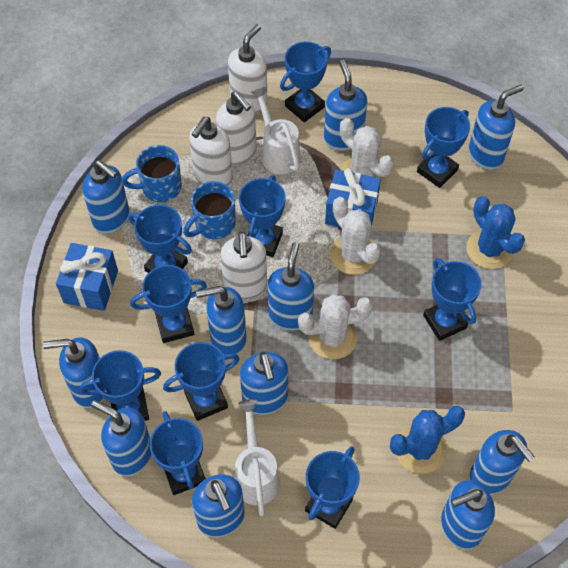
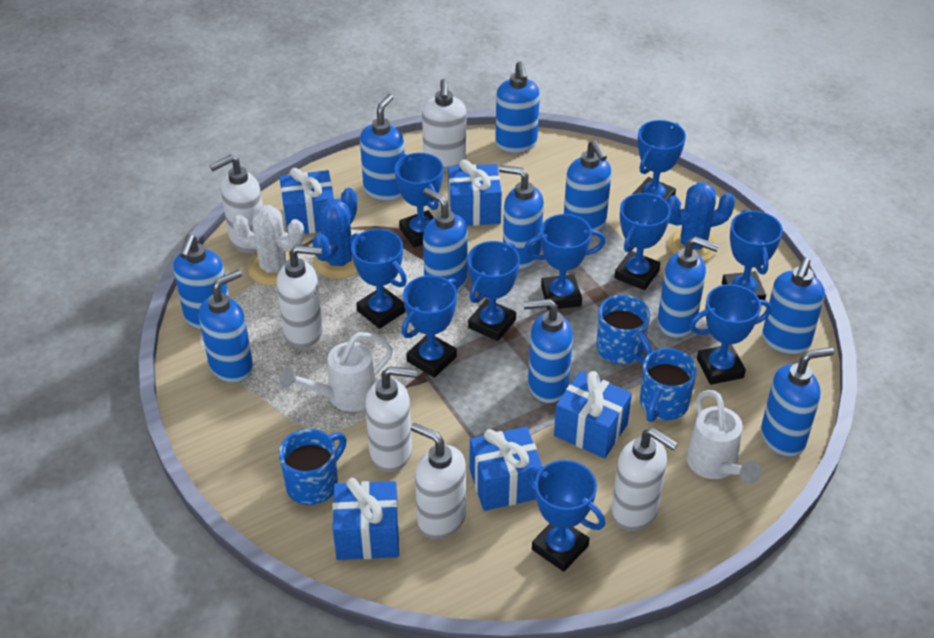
blue gift: 2 -> 5
blue mug: 2 -> 3
white cactus: 3 -> 1
white soap dispenser: 4 -> 6

